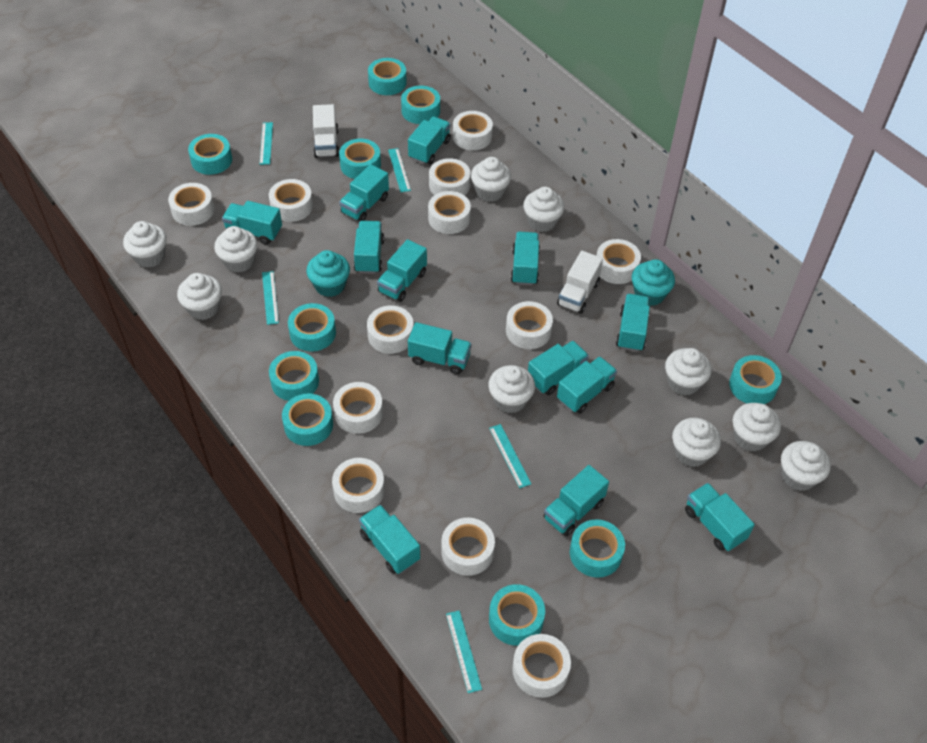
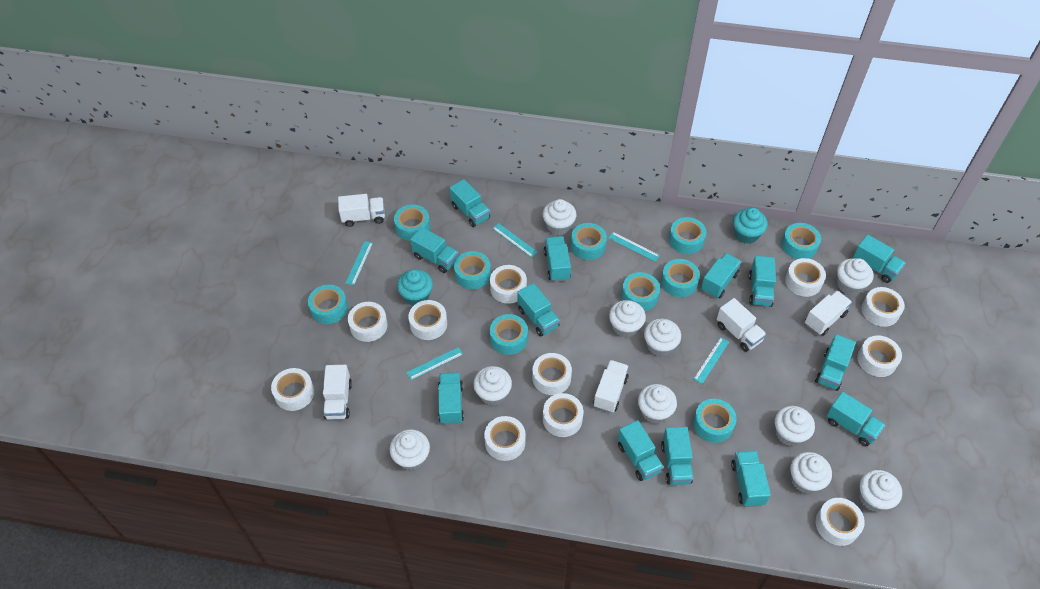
white tape: 12 -> 11
white truck: 2 -> 5

